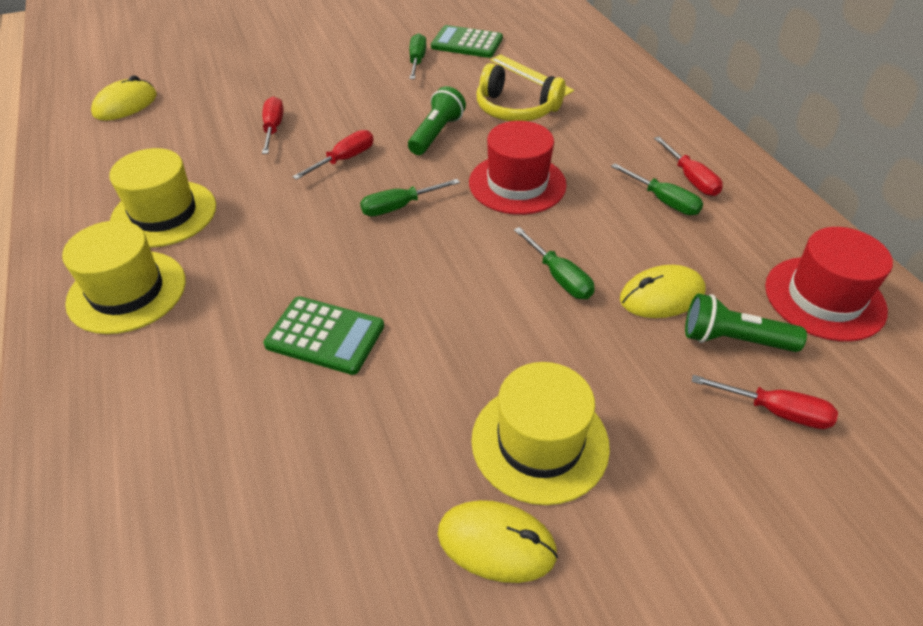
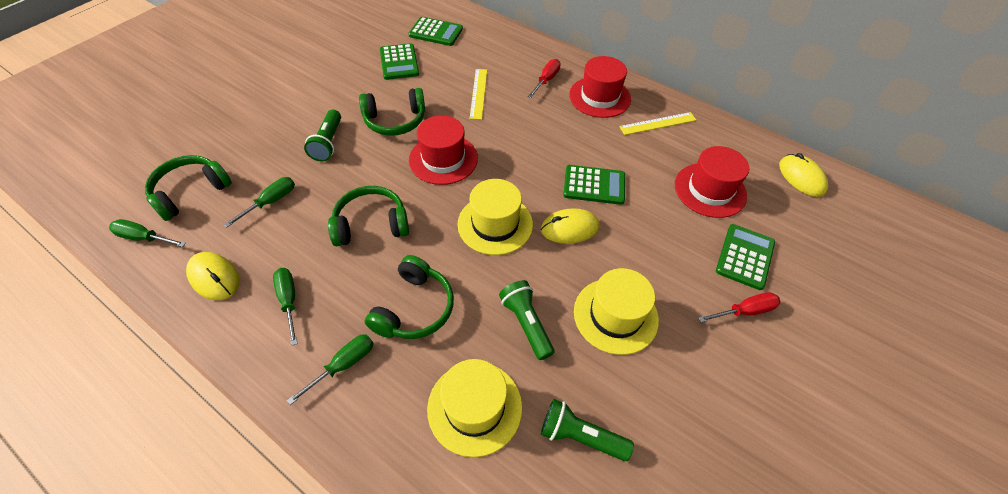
green calculator: 2 -> 4
green flashlight: 2 -> 3
green headphones: 0 -> 4
red hat: 2 -> 3
red screwdriver: 4 -> 2
yellow headphones: 1 -> 0
yellow ruler: 1 -> 2

